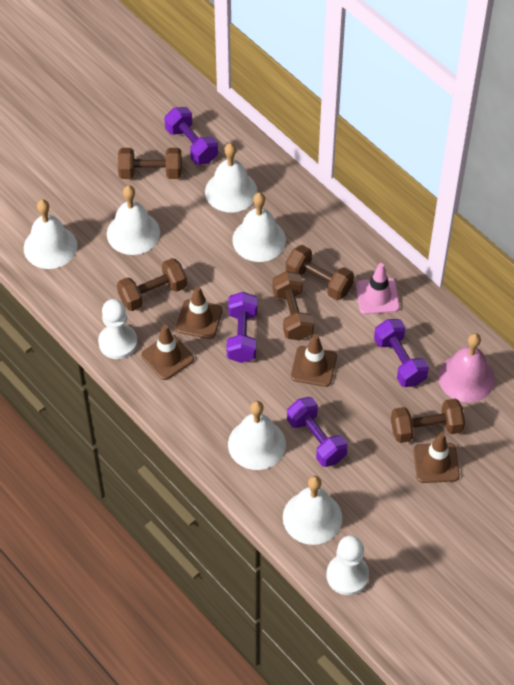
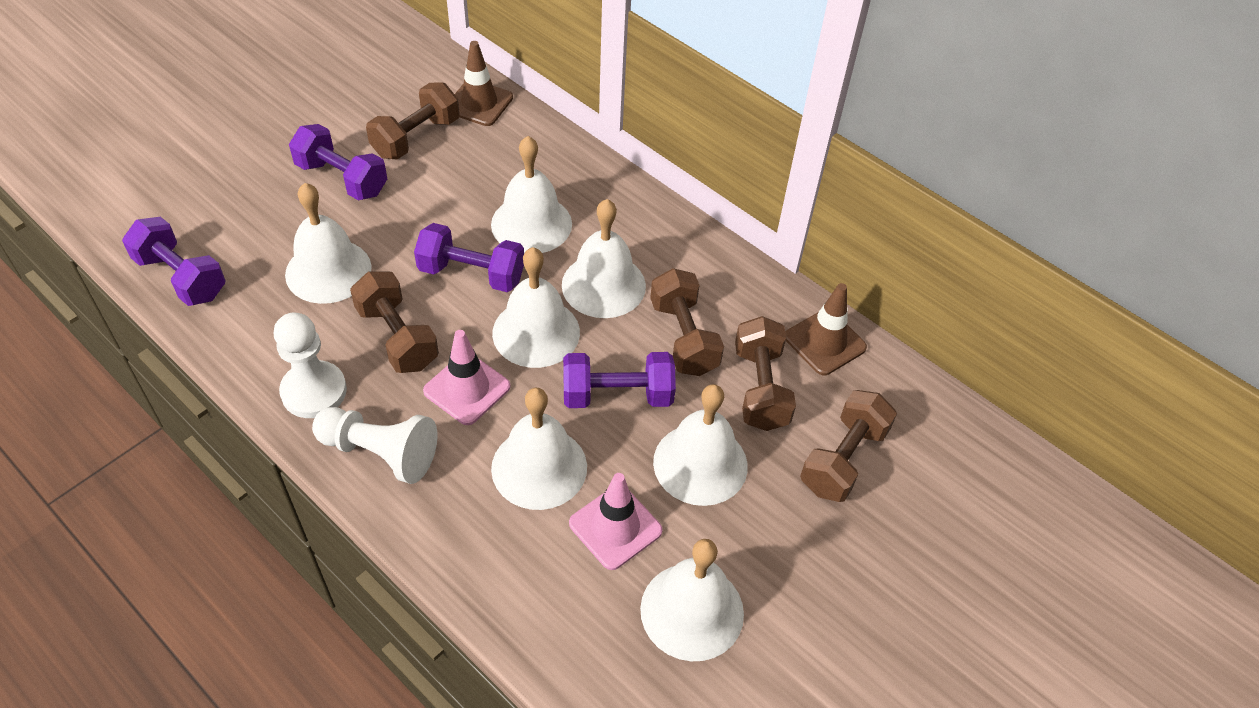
brown traffic cone: 4 -> 2
pink bell: 1 -> 0
pink traffic cone: 1 -> 2
white bell: 6 -> 7

